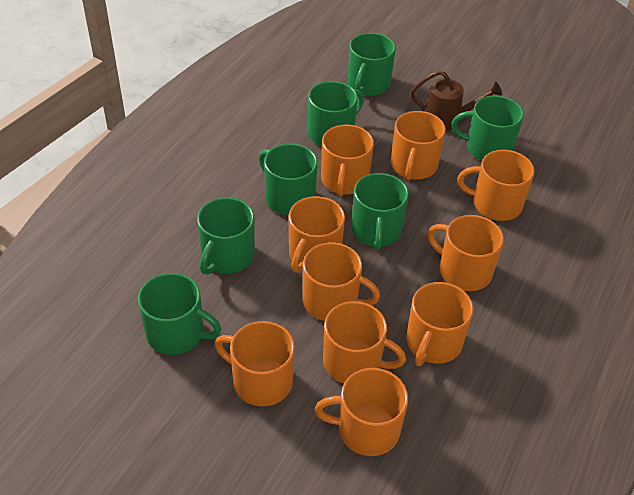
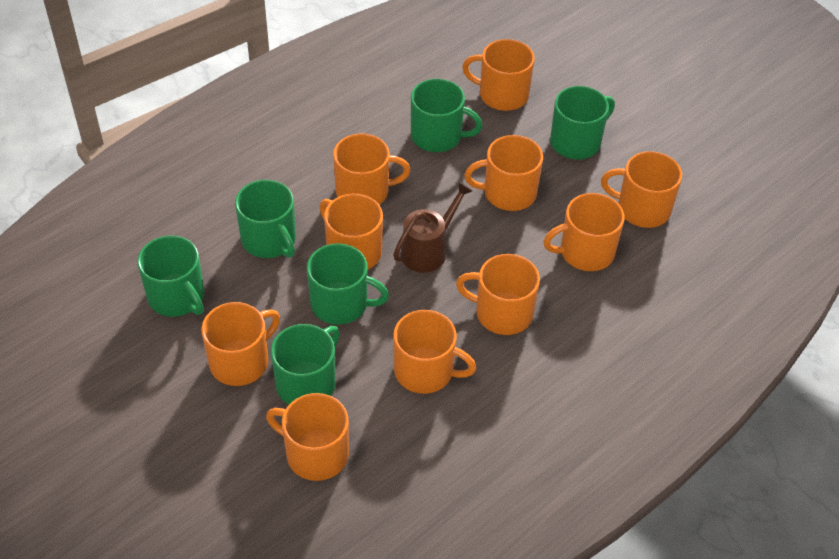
green mug: 7 -> 6

